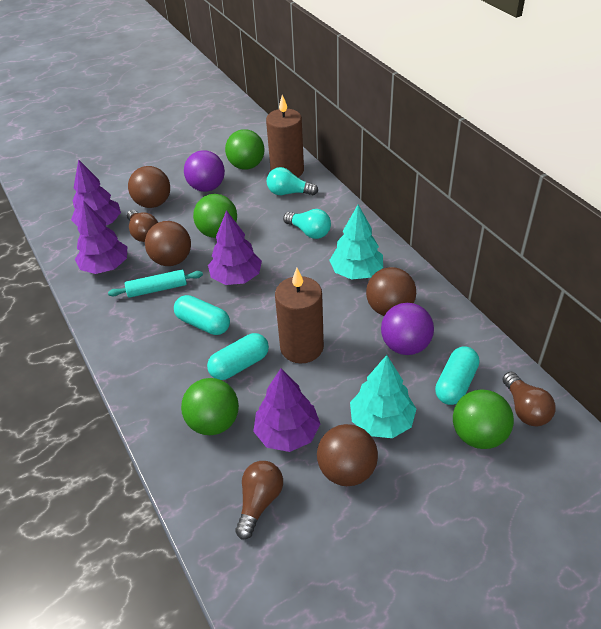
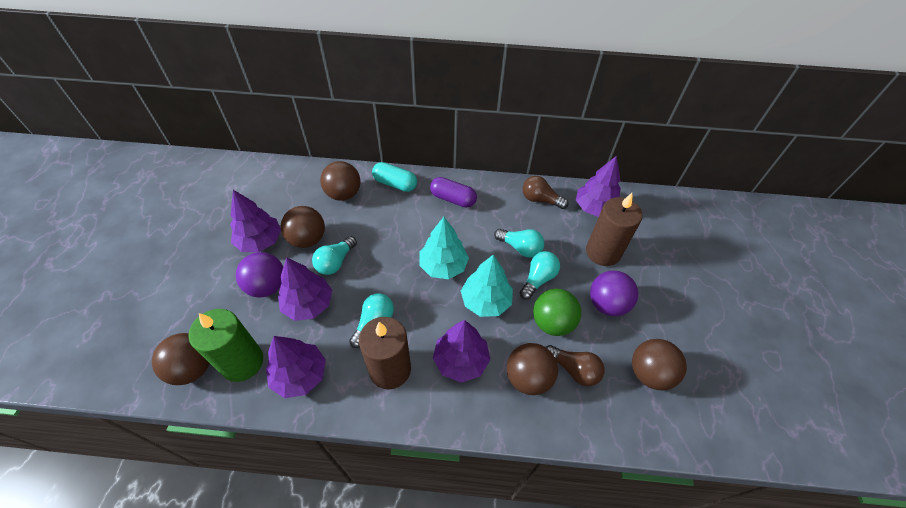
brown ball: 4 -> 5
brown light bulb: 3 -> 2
green ball: 4 -> 1
green candle: 0 -> 1
purple capsule: 0 -> 1
purple tree: 4 -> 5
turquoise capsule: 3 -> 1
turquoise light bulb: 2 -> 4
turquoise rolling pin: 1 -> 0

